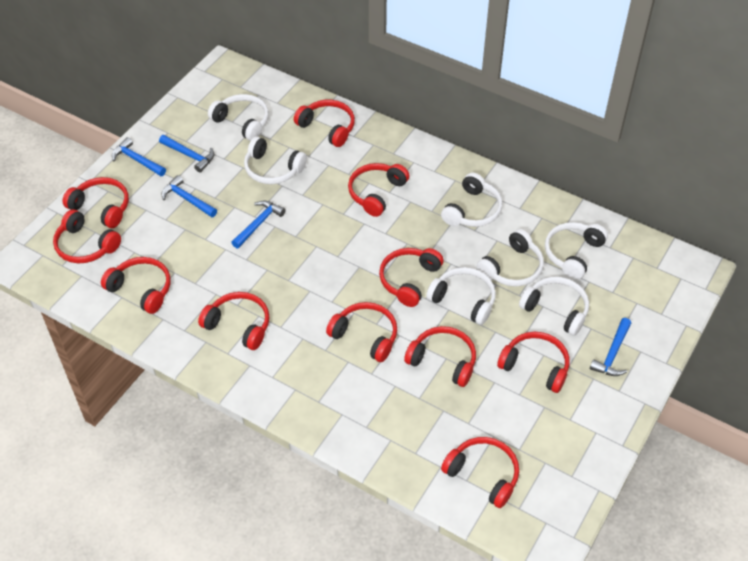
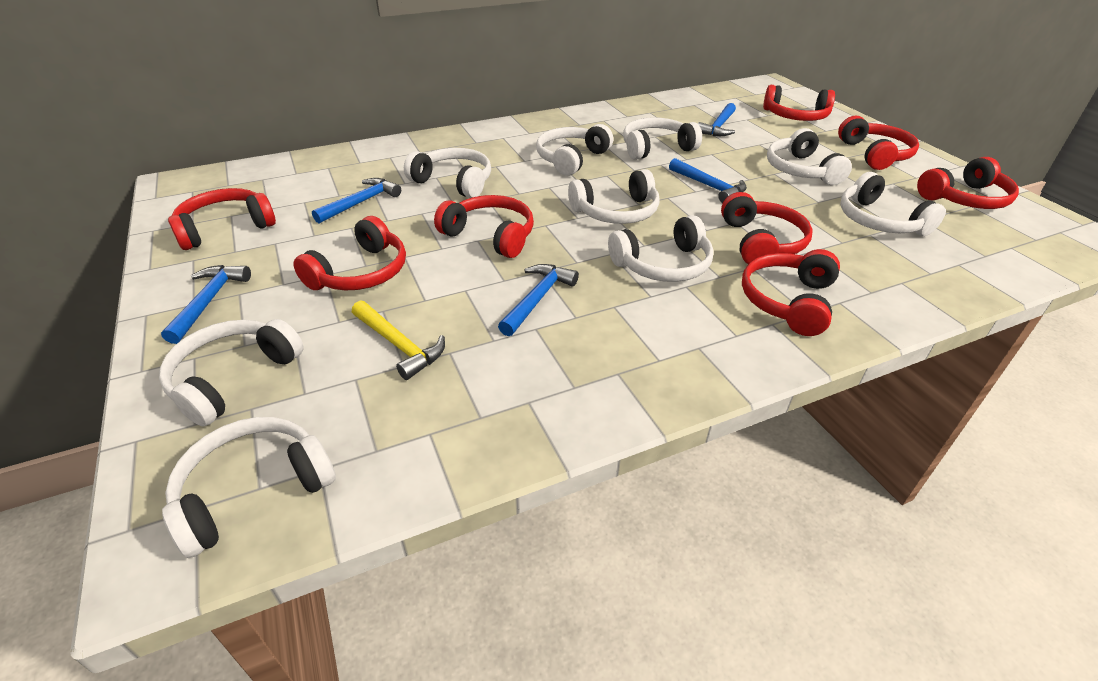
red headphones: 11 -> 8
white headphones: 7 -> 9
yellow hammer: 0 -> 1

